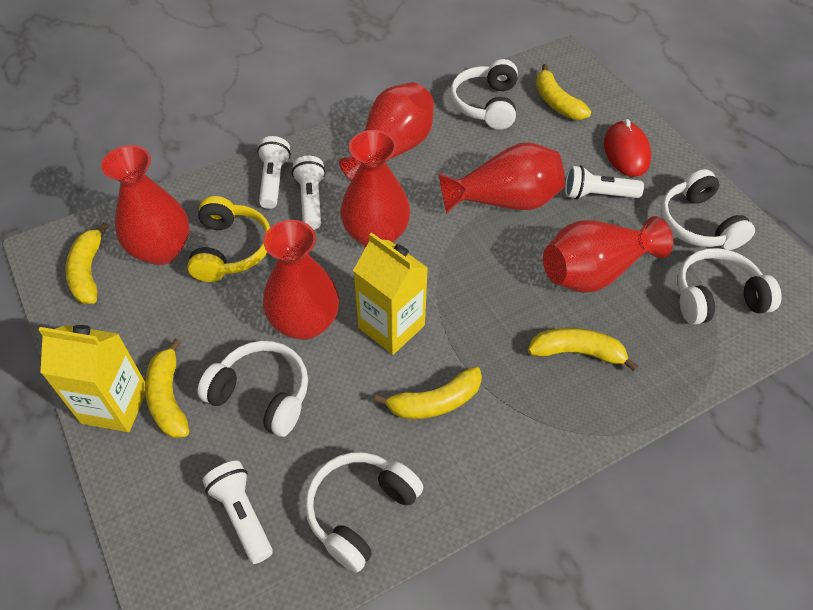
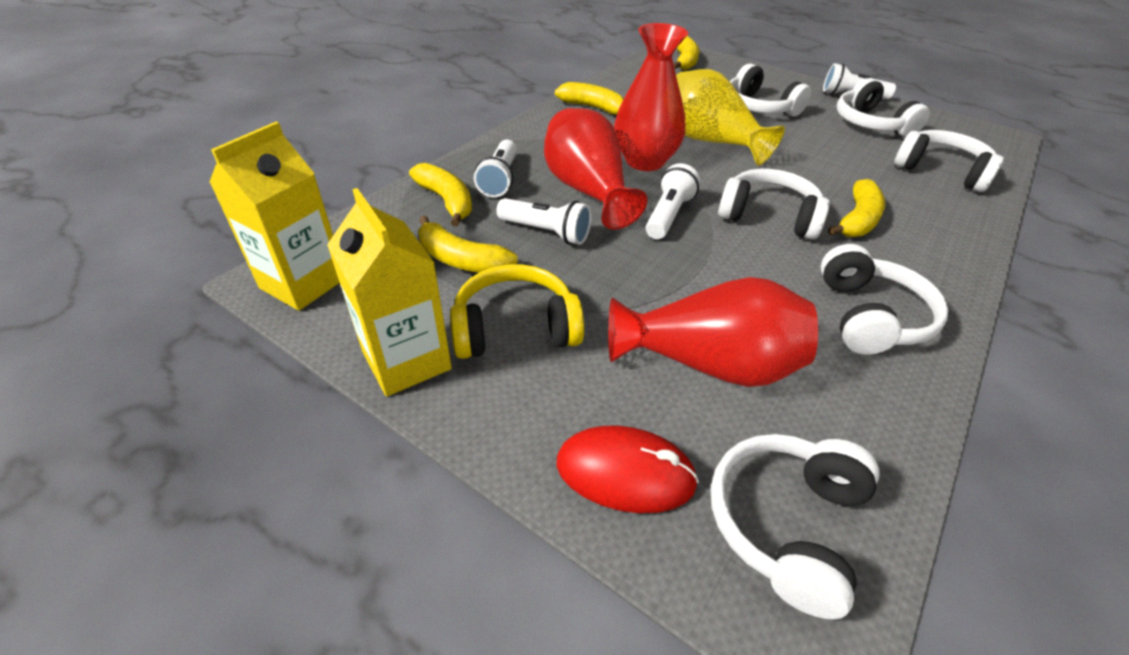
red vase: 6 -> 3
white headphones: 5 -> 6
yellow vase: 0 -> 1

